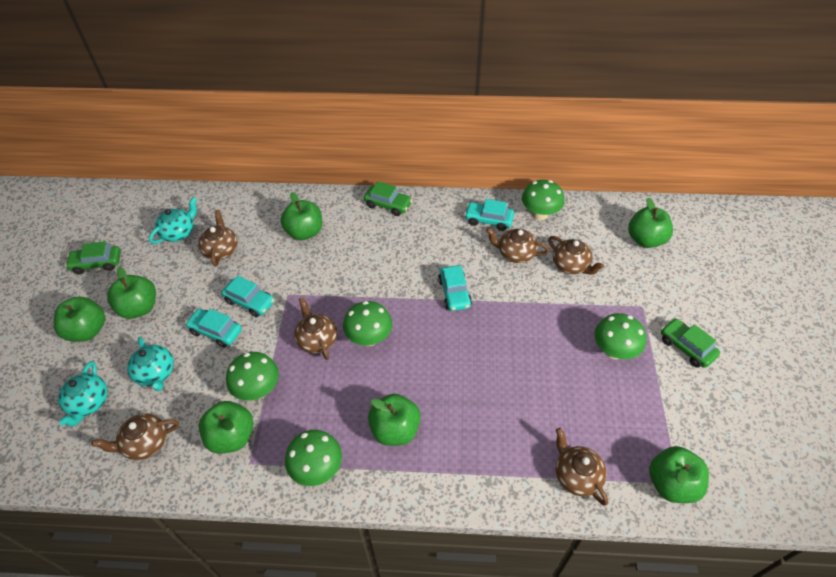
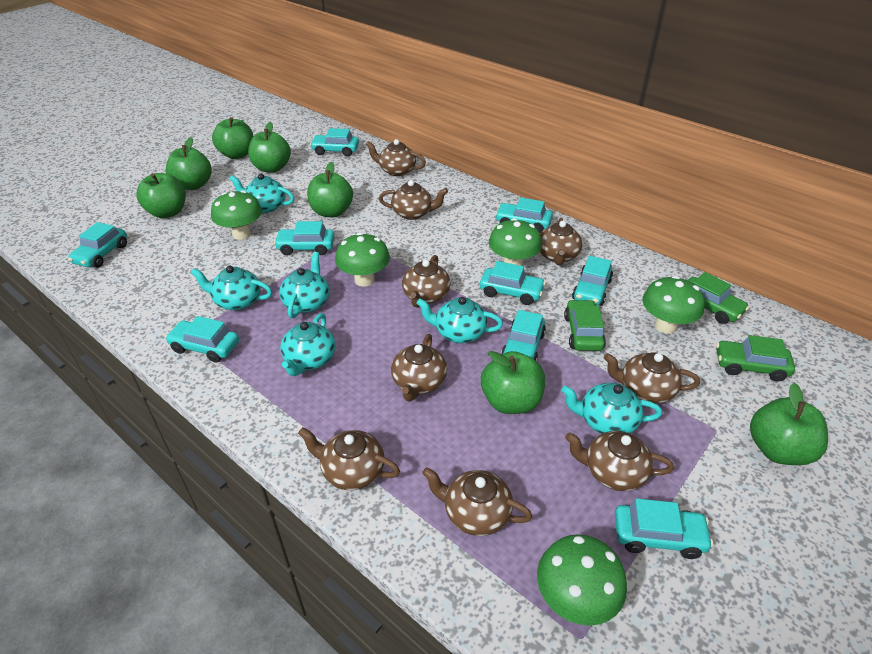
brown teapot: 6 -> 9
turquoise car: 4 -> 9
turquoise teapot: 3 -> 6

